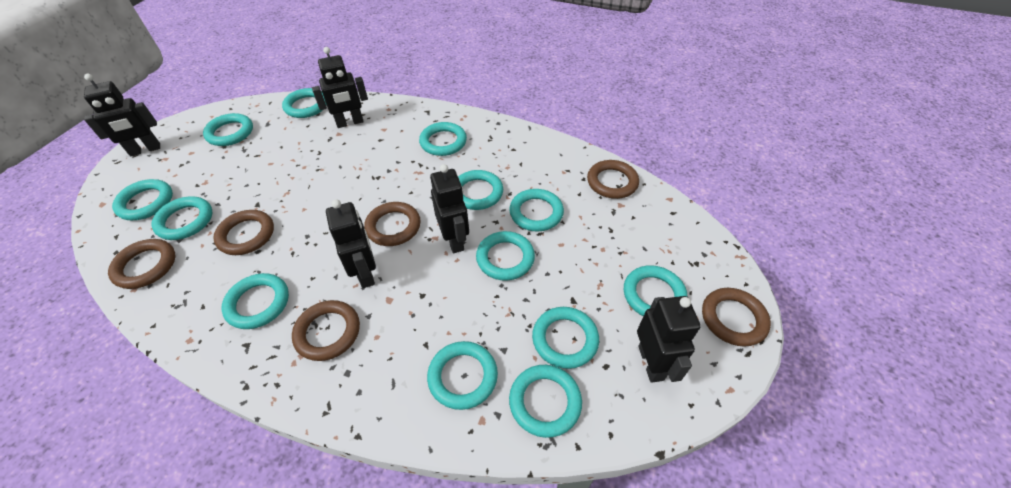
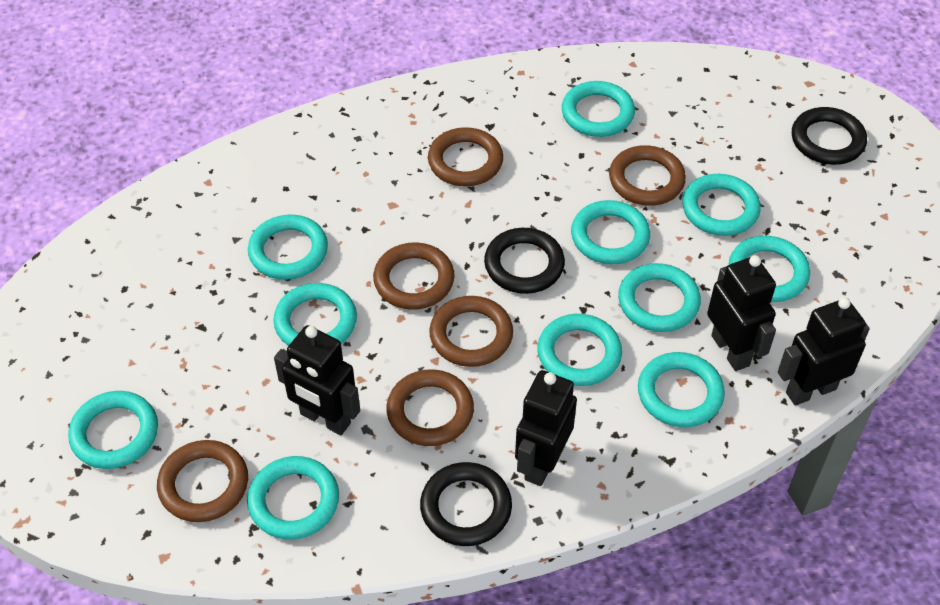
black ring: 0 -> 3
black robot: 5 -> 4
turquoise ring: 13 -> 11

